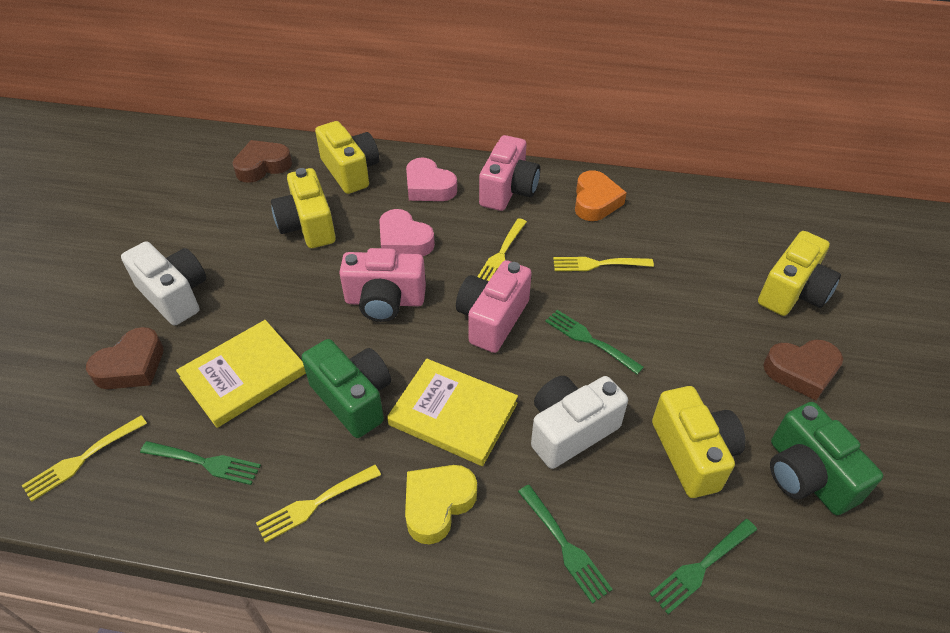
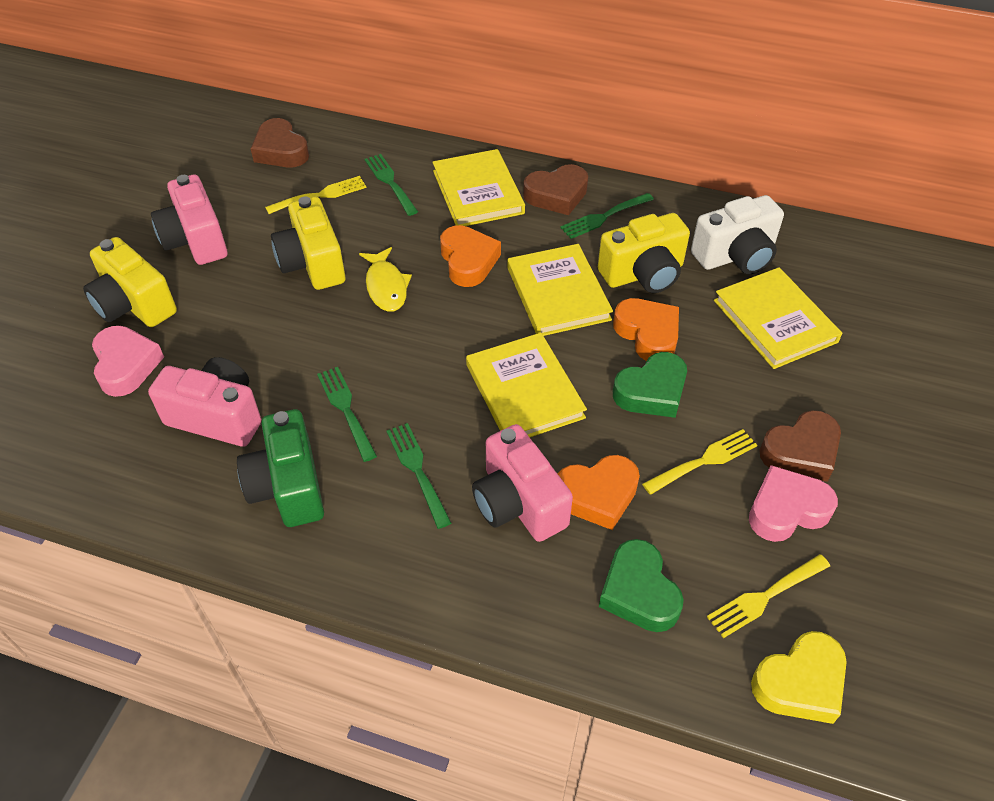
green camera: 2 -> 1
green heart: 0 -> 2
orange heart: 1 -> 3
white camera: 2 -> 1
yellow book: 2 -> 4
yellow camera: 4 -> 3
yellow fish: 0 -> 1
yellow fork: 4 -> 3

